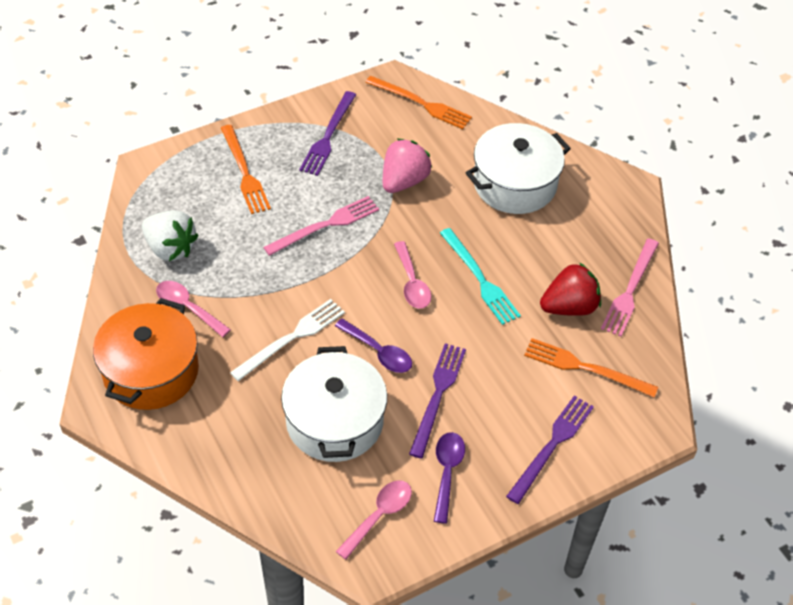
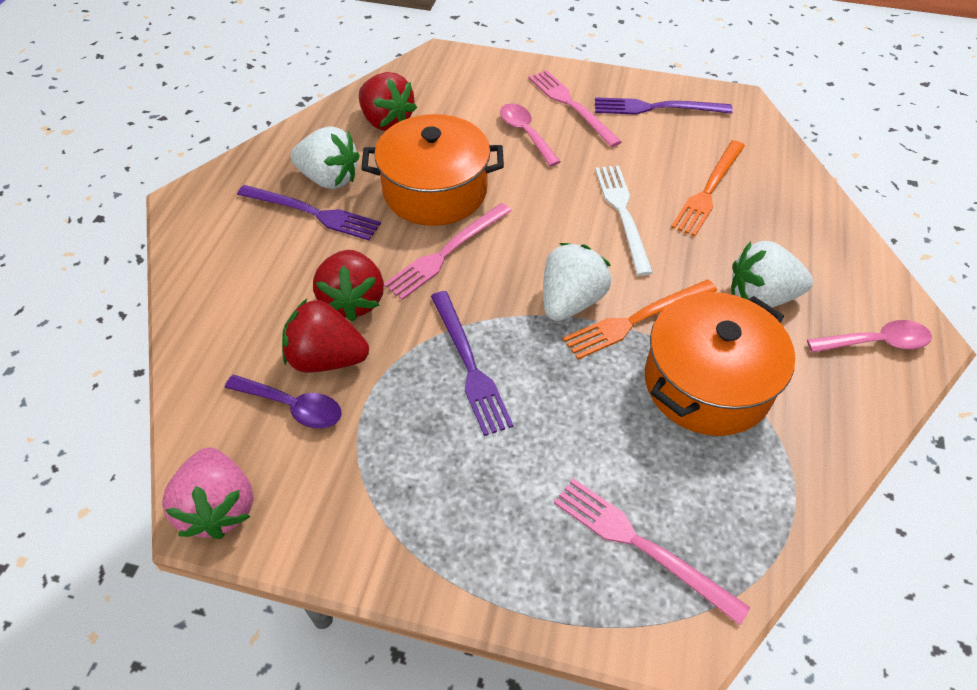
orange fork: 3 -> 2
orange pot: 1 -> 2
pink fork: 2 -> 3
pink spoon: 3 -> 2
purple spoon: 2 -> 1
red strawberry: 1 -> 3
turquoise fork: 1 -> 0
white pot: 2 -> 0
white strawberry: 1 -> 3

